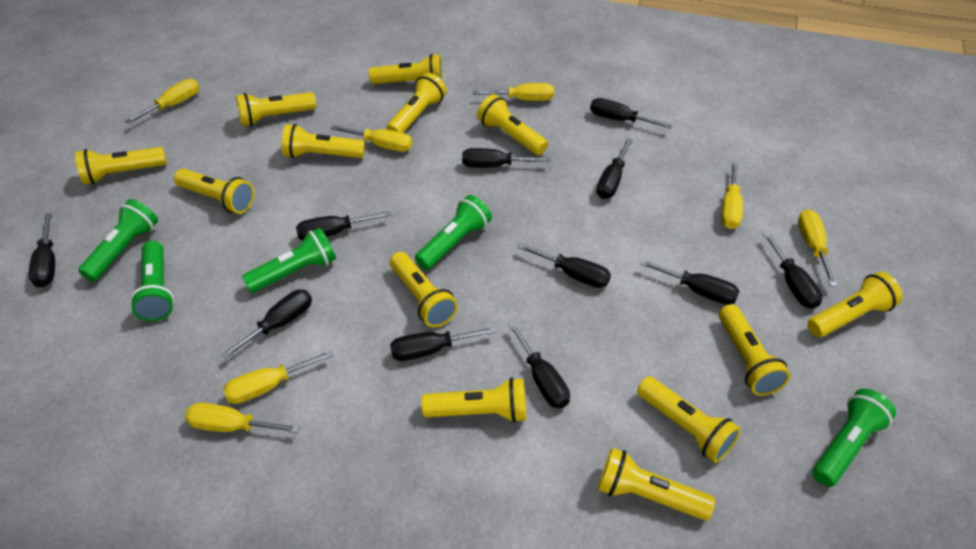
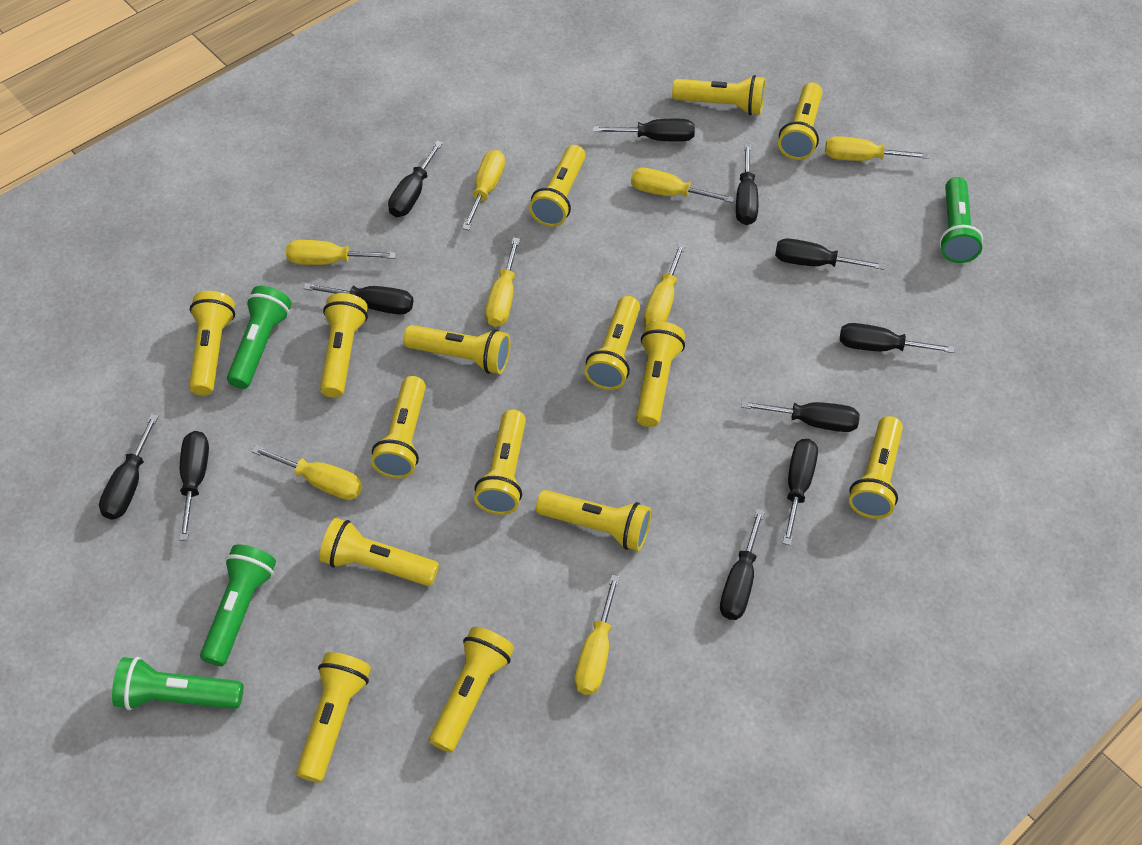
green flashlight: 5 -> 4
yellow flashlight: 13 -> 15
yellow screwdriver: 7 -> 8

